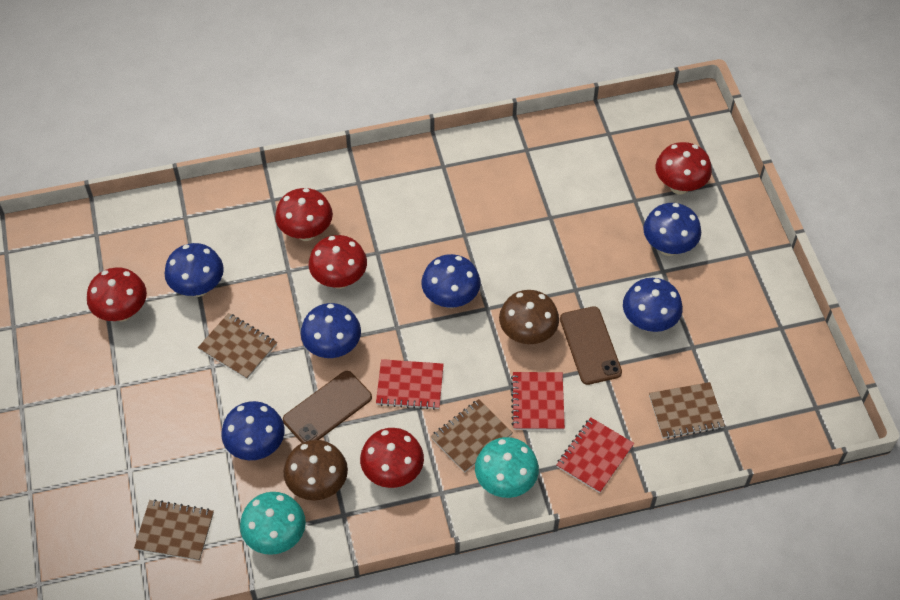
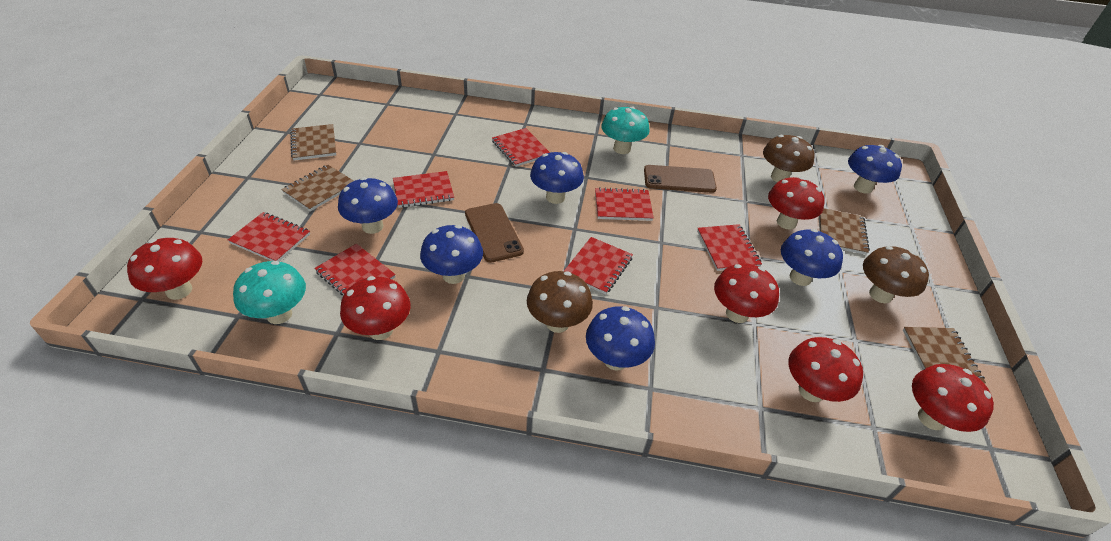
brown mushroom: 2 -> 3
red mushroom: 5 -> 6
red notebook: 3 -> 7

